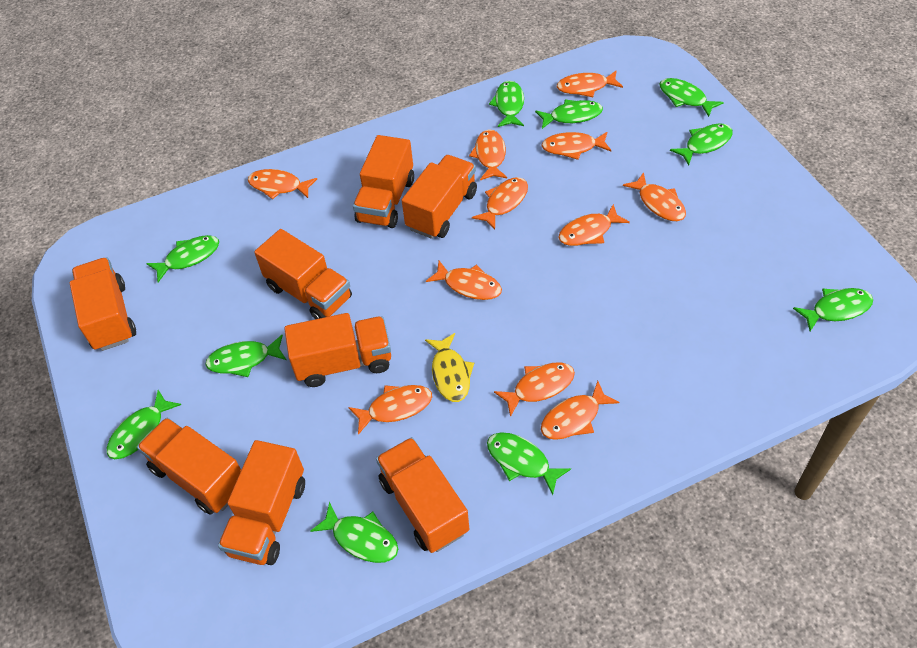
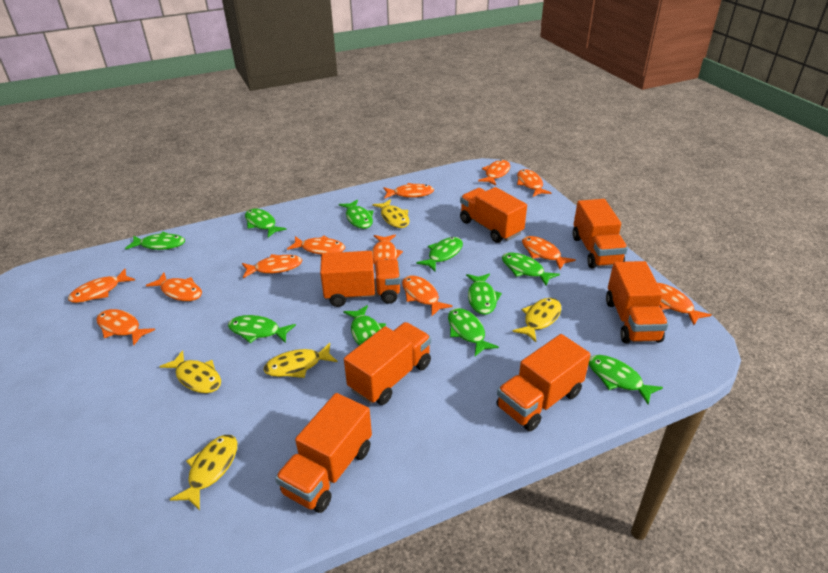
orange fish: 11 -> 12
orange truck: 8 -> 7
yellow fish: 1 -> 5

